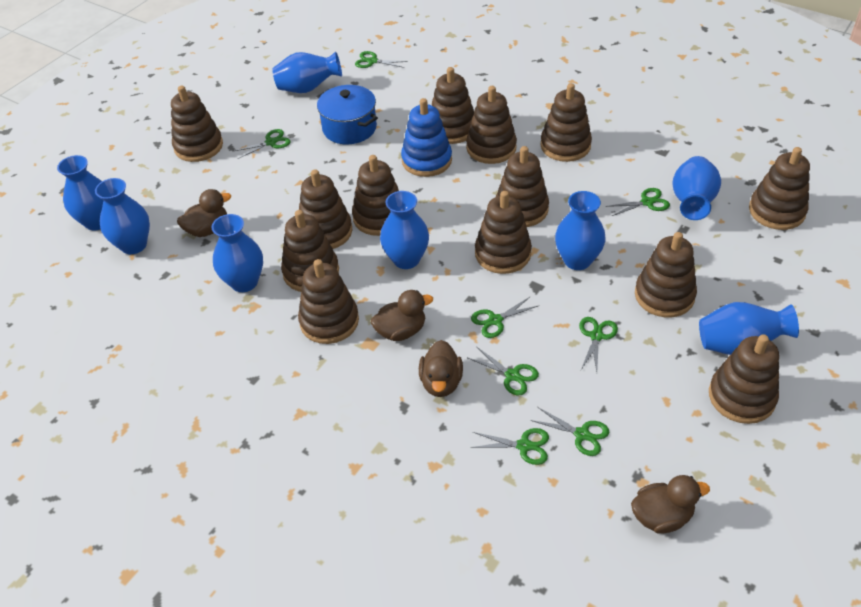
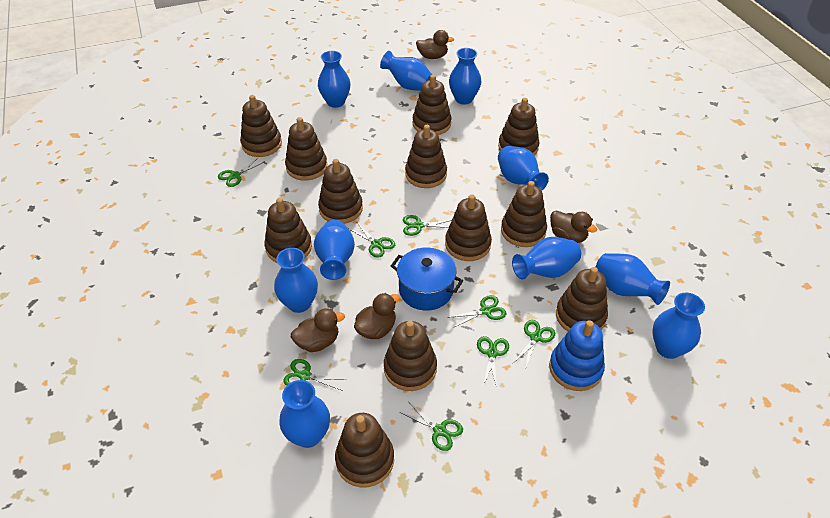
blue vase: 8 -> 10
brown stacking toy: 13 -> 12

